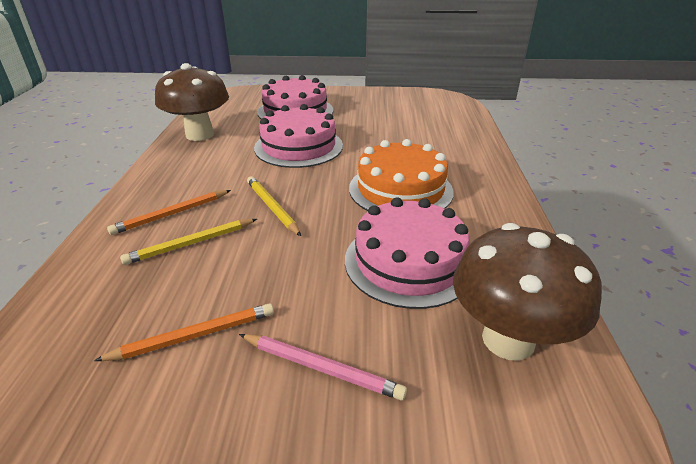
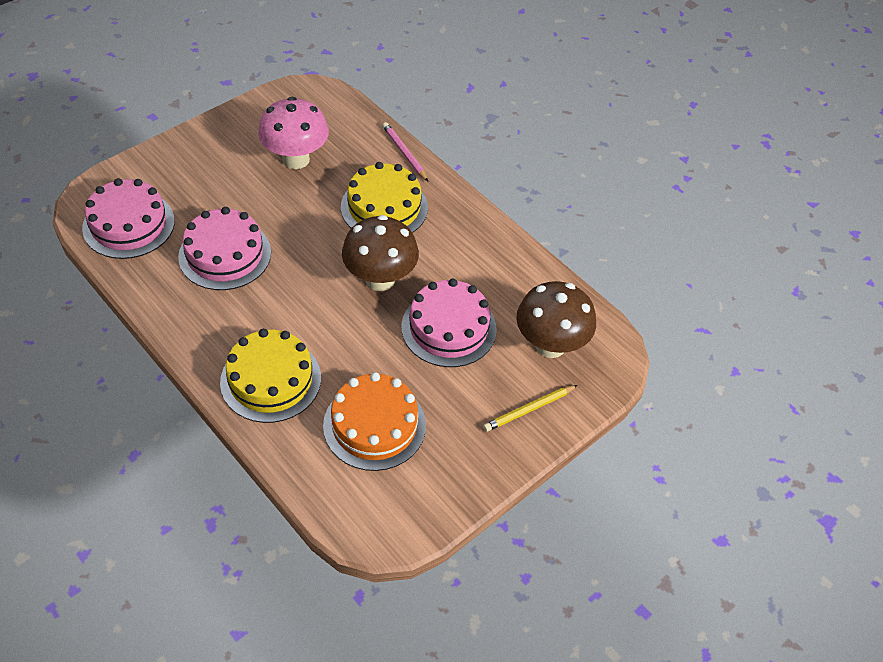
orange pencil: 2 -> 0
pink mushroom: 0 -> 1
yellow cake: 0 -> 2
yellow pencil: 2 -> 1

